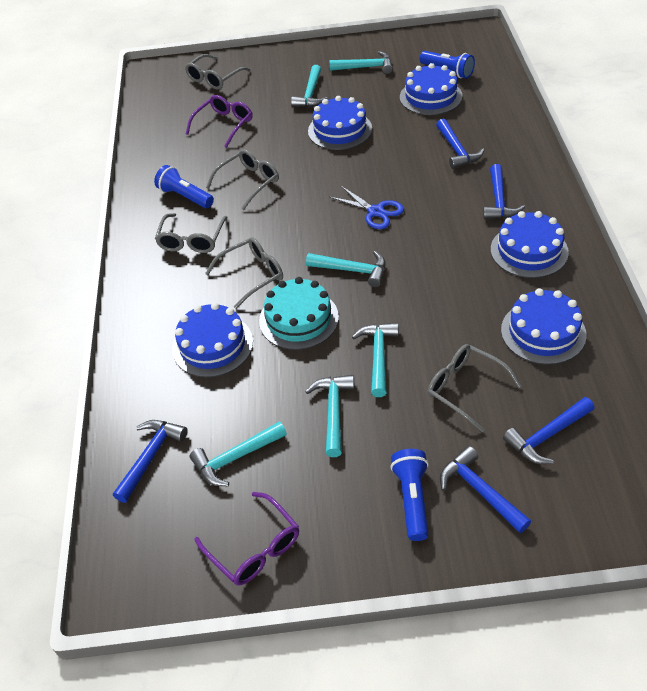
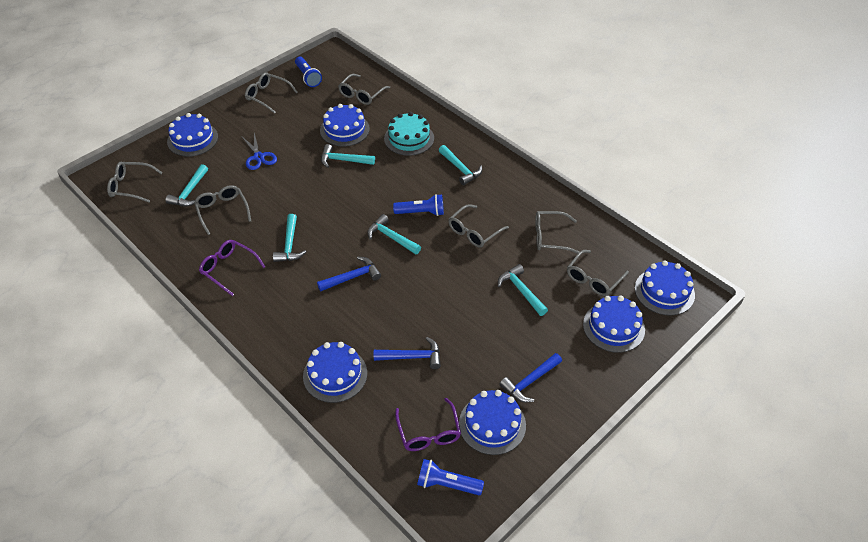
blue cake: 5 -> 6
blue hammer: 5 -> 3
grey glasses: 5 -> 7

